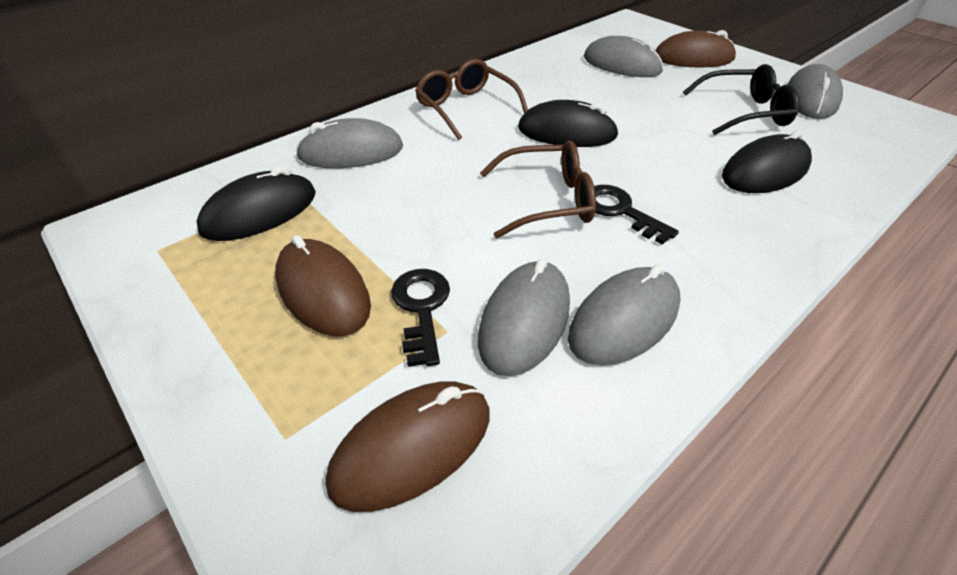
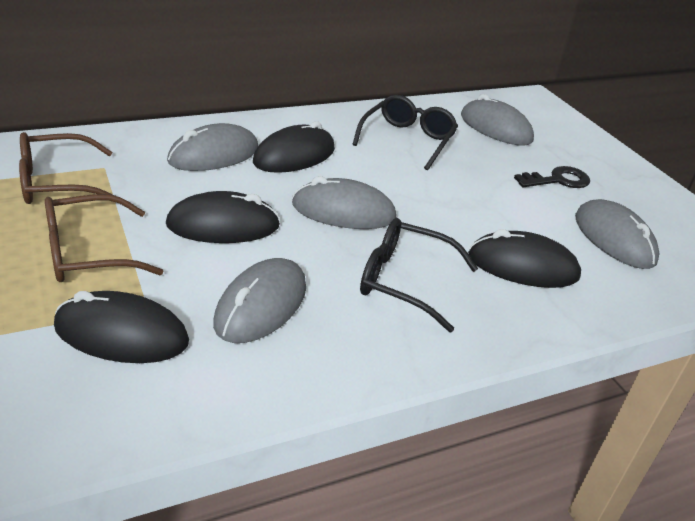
black glasses: 1 -> 2
black key: 2 -> 1
black mouse: 3 -> 4
brown mouse: 3 -> 0

